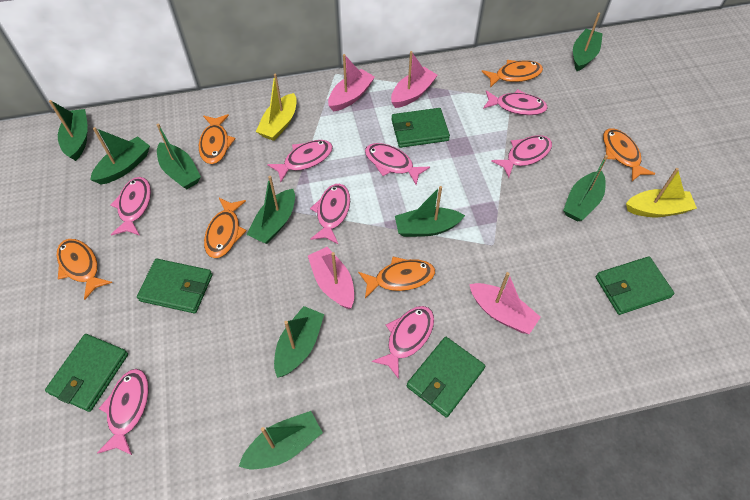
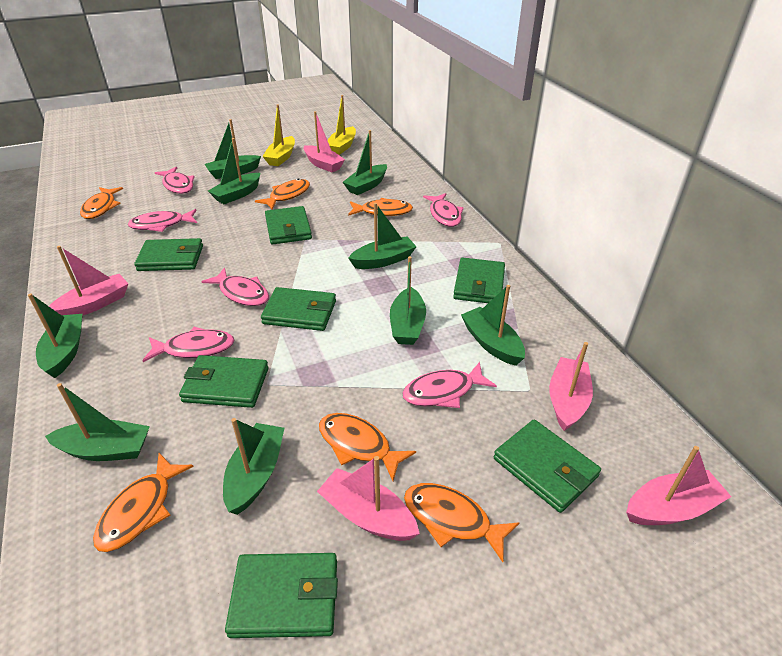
green wallet: 5 -> 7
pink boat: 4 -> 5
pink fish: 8 -> 6

